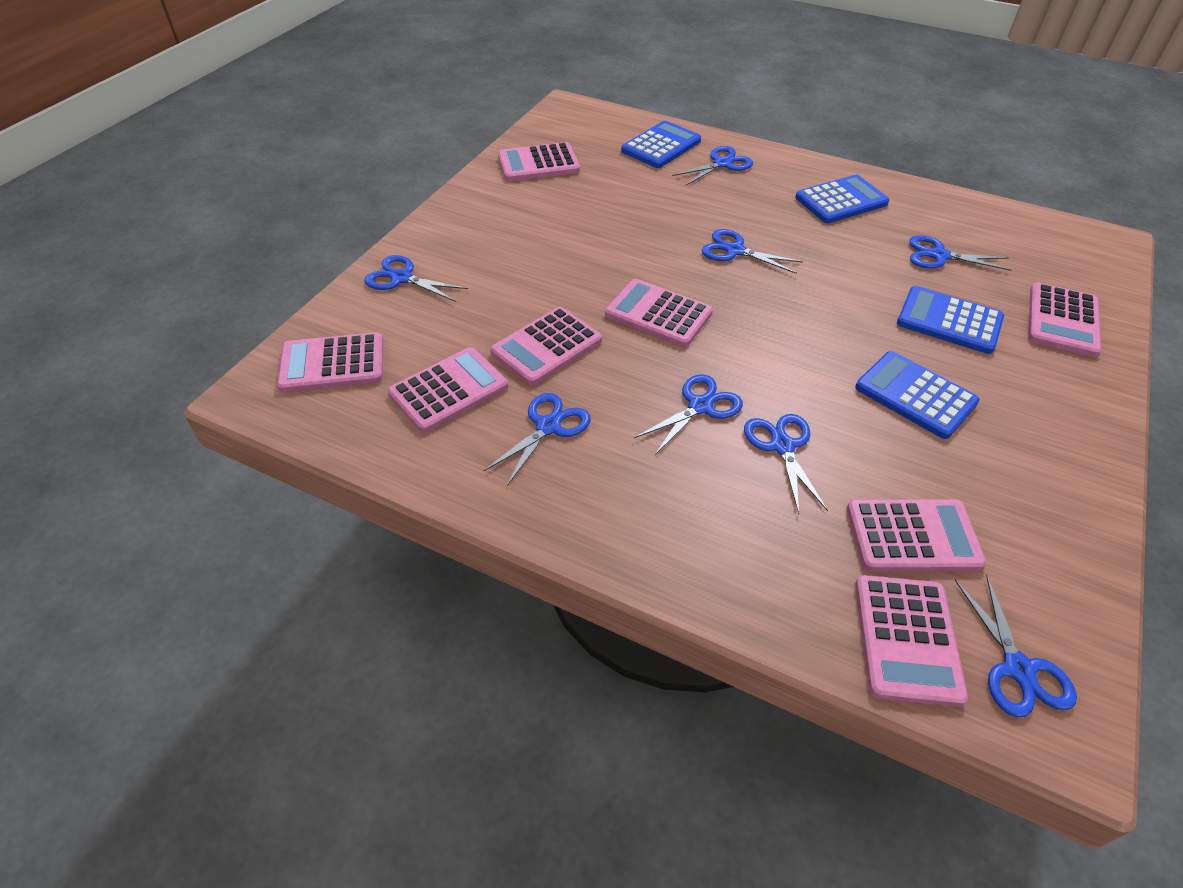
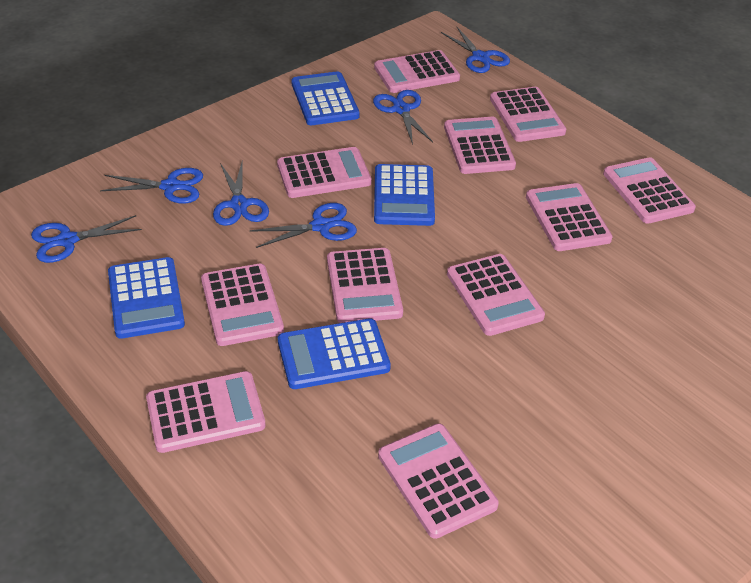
blue scissors: 8 -> 6
pink calculator: 8 -> 11

